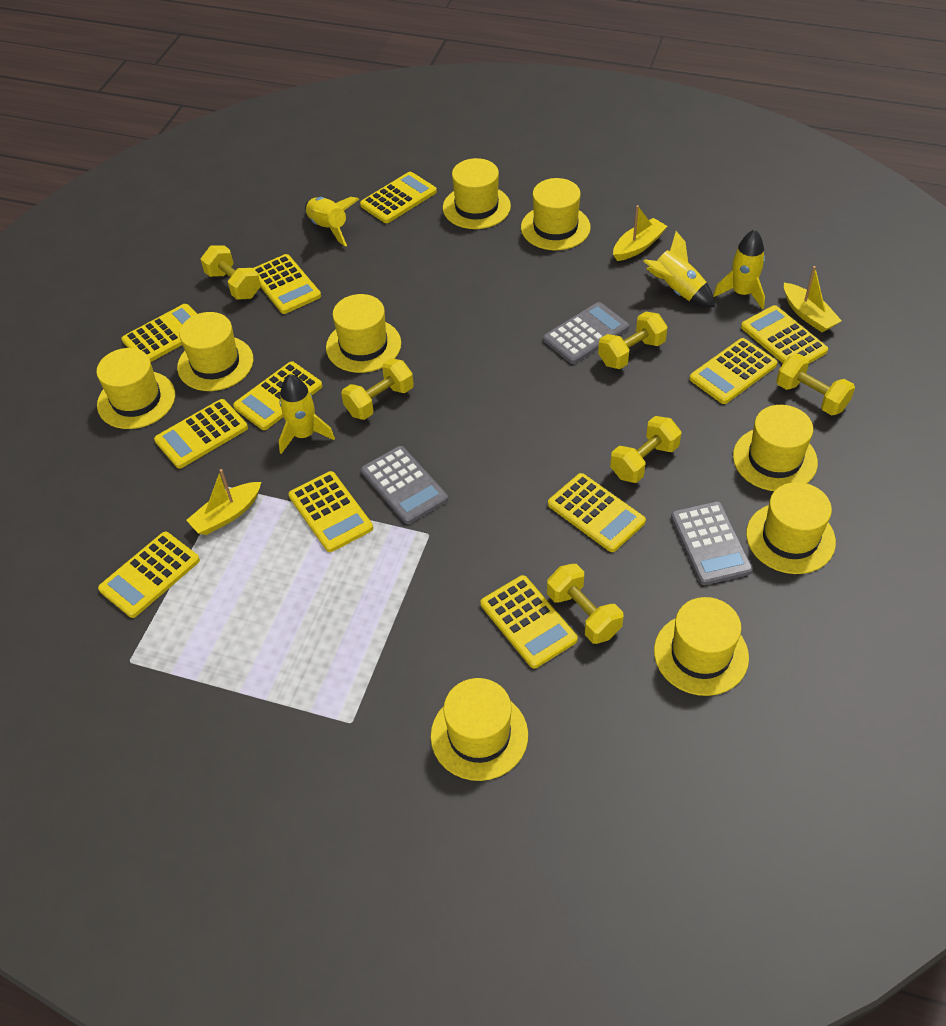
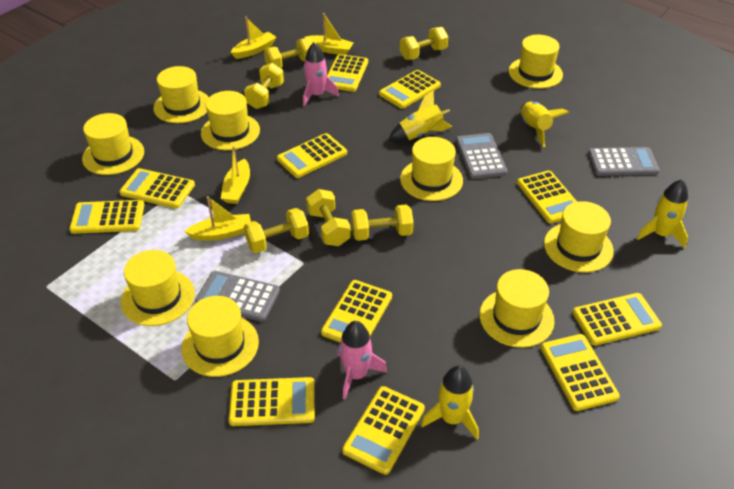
pink rocket: 0 -> 2
yellow boat: 3 -> 4

